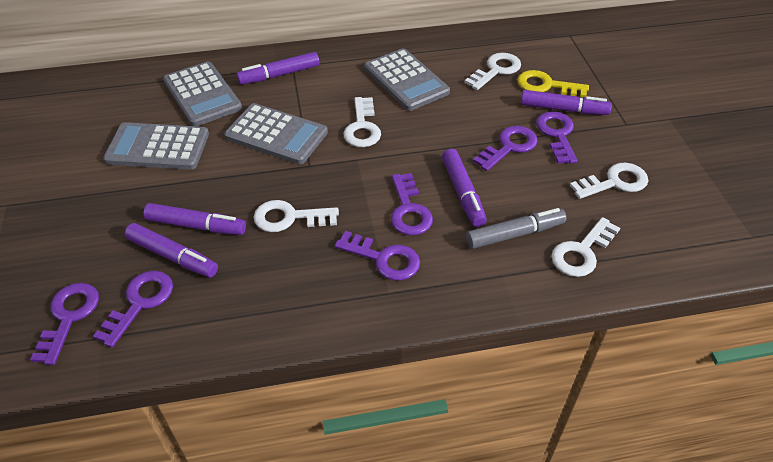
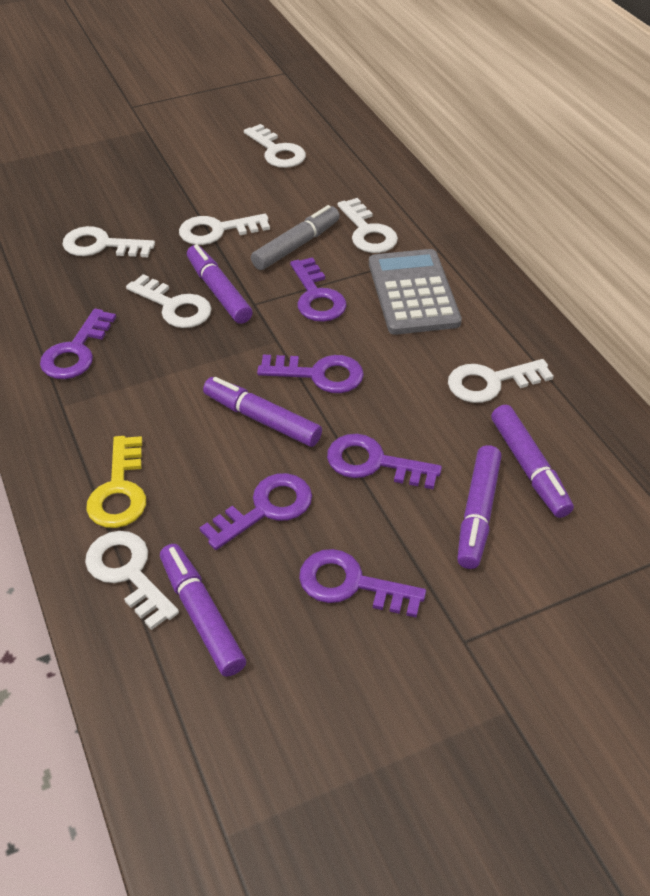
grey calculator: 4 -> 1
white key: 5 -> 7

